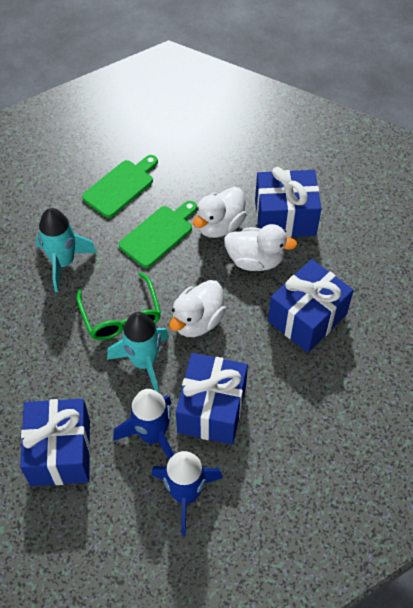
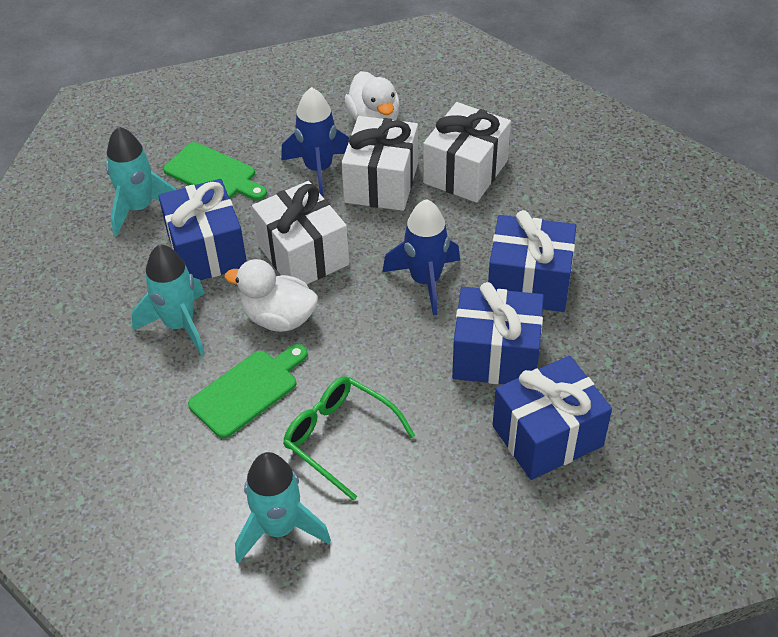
turquoise rocket: 2 -> 3
white duck: 3 -> 2
white gift: 0 -> 3

